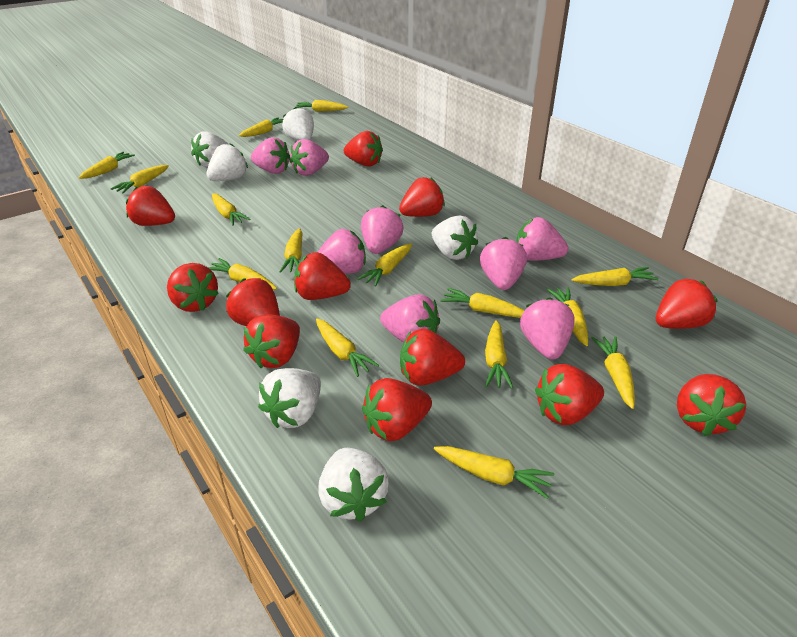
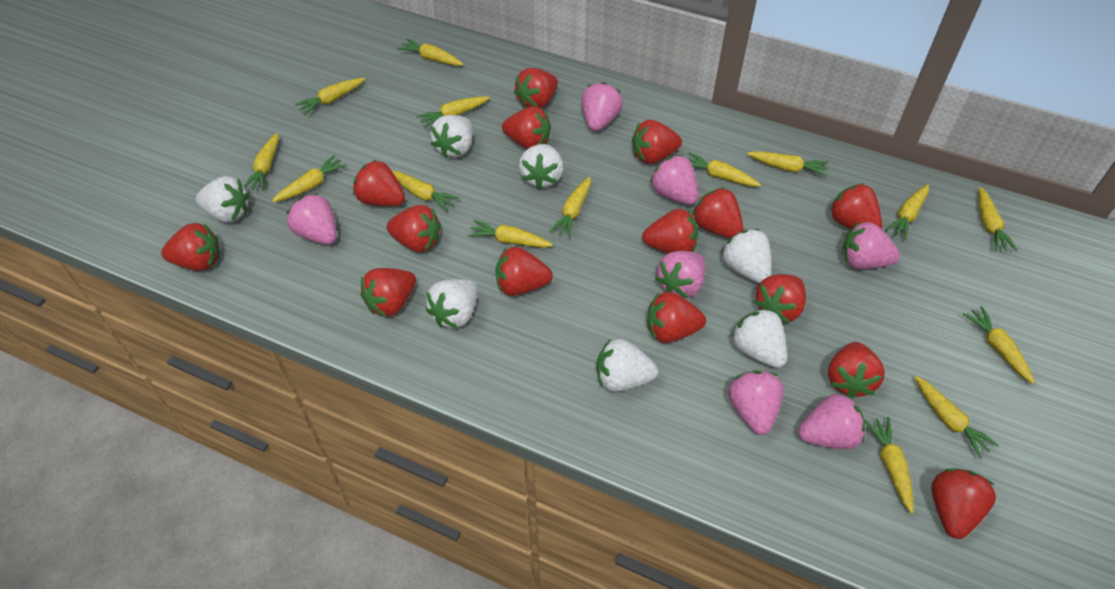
pink strawberry: 8 -> 7
red strawberry: 12 -> 15
white strawberry: 6 -> 7

